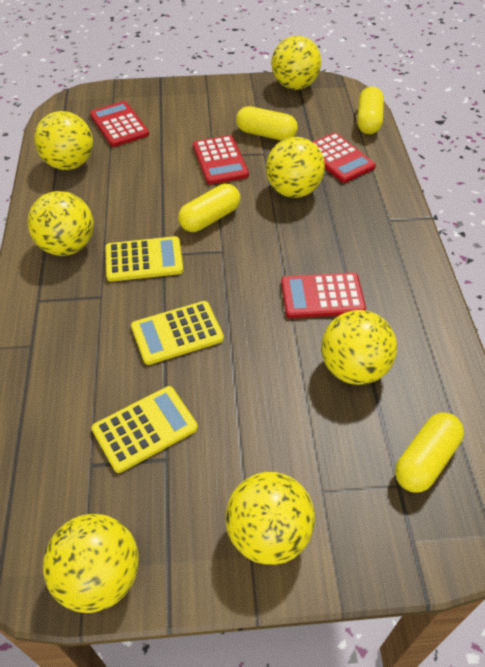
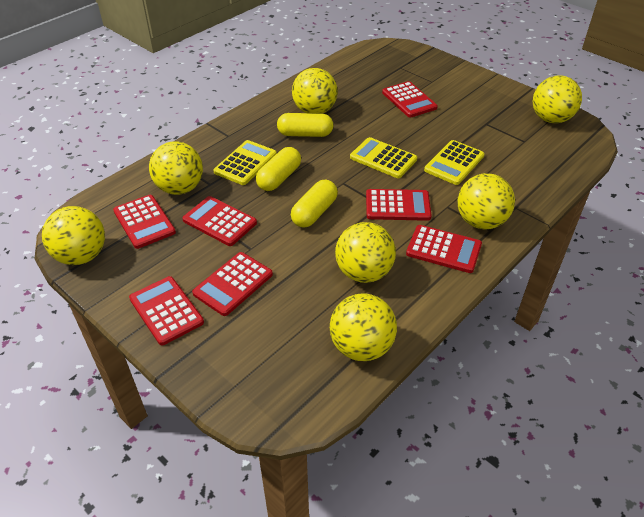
red calculator: 4 -> 7
yellow capsule: 4 -> 3

